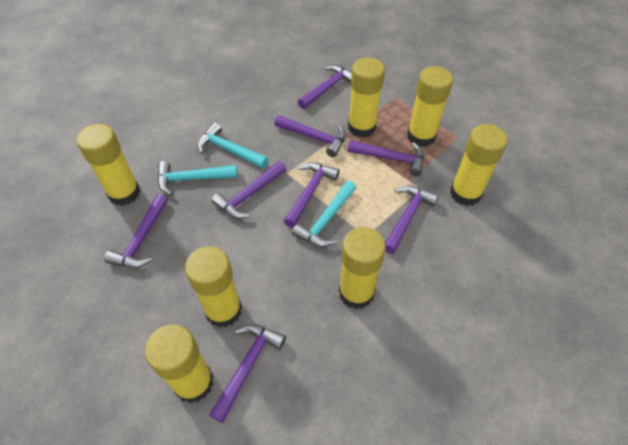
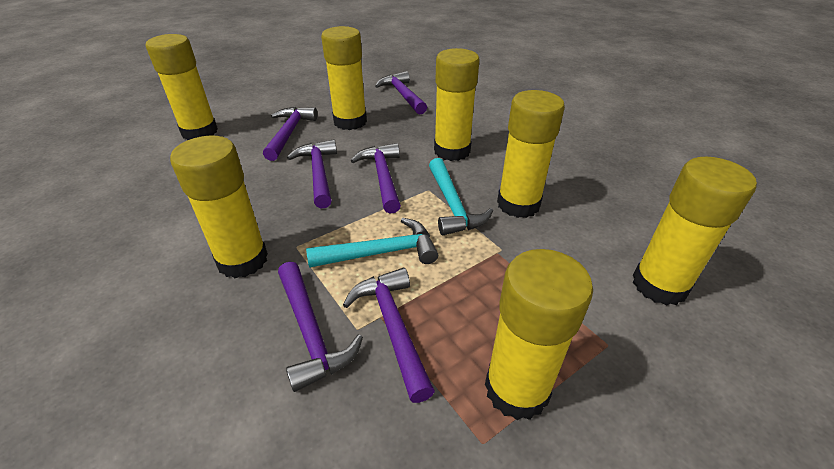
purple hammer: 8 -> 6
turquoise hammer: 3 -> 2

